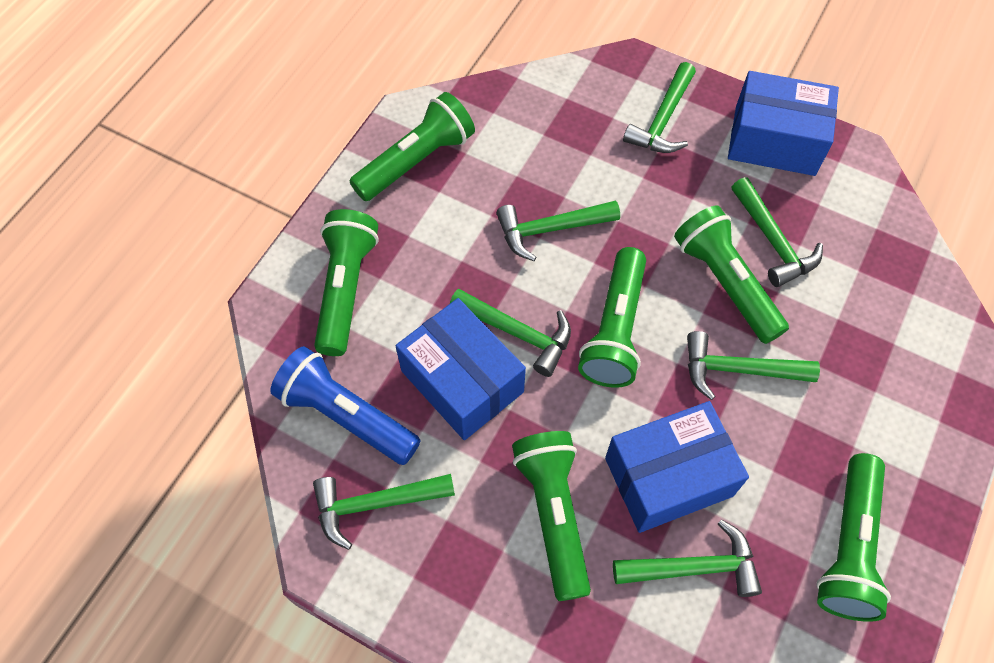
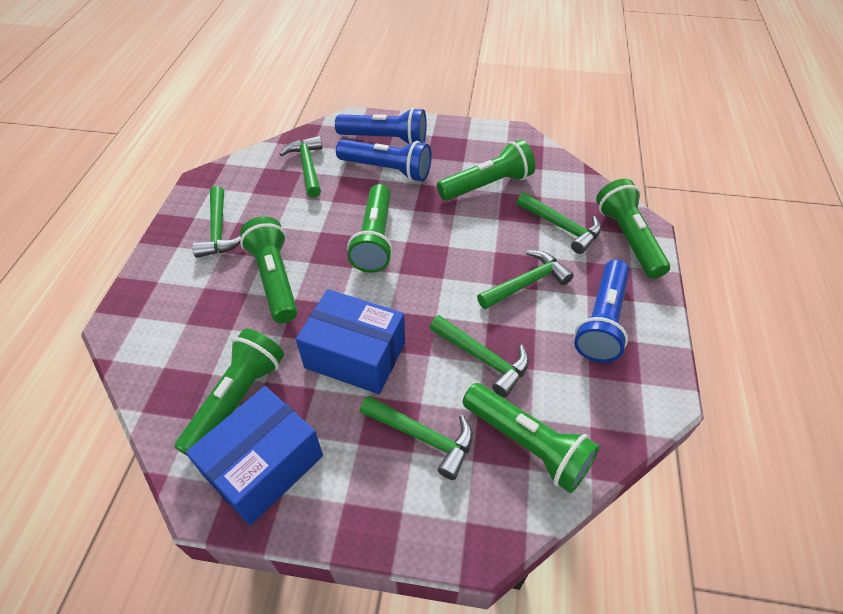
blue box: 3 -> 2
blue flashlight: 1 -> 3
green hammer: 7 -> 6

